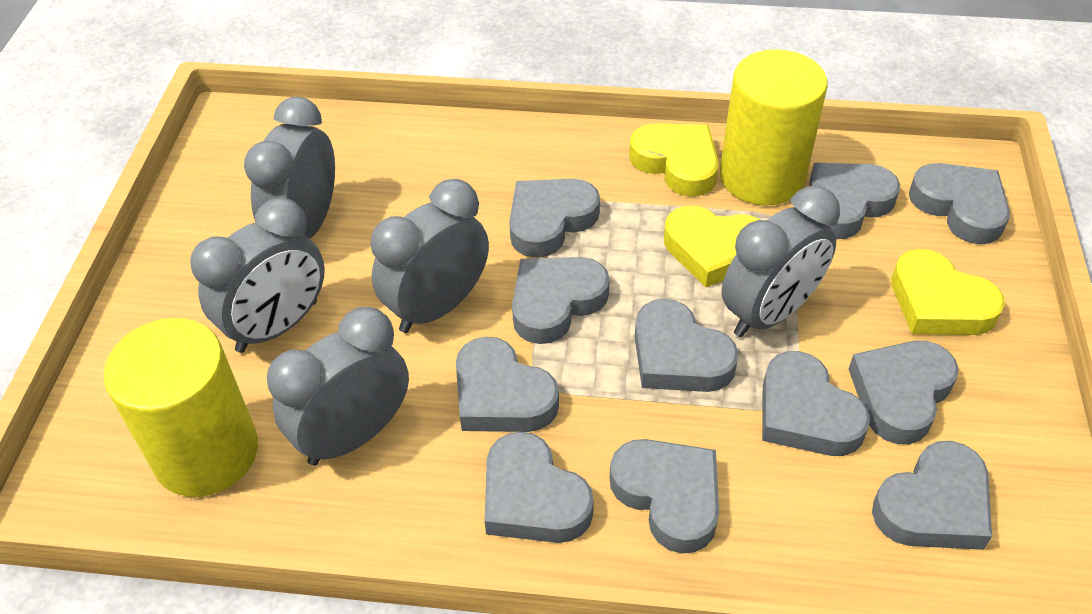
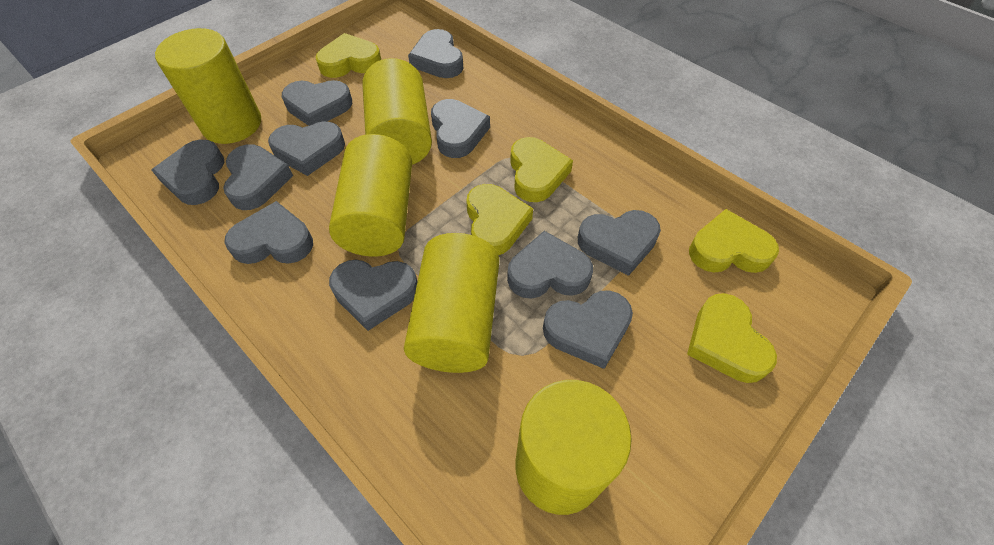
grey clock: 5 -> 0
yellow cylinder: 2 -> 5
yellow heart: 3 -> 5

